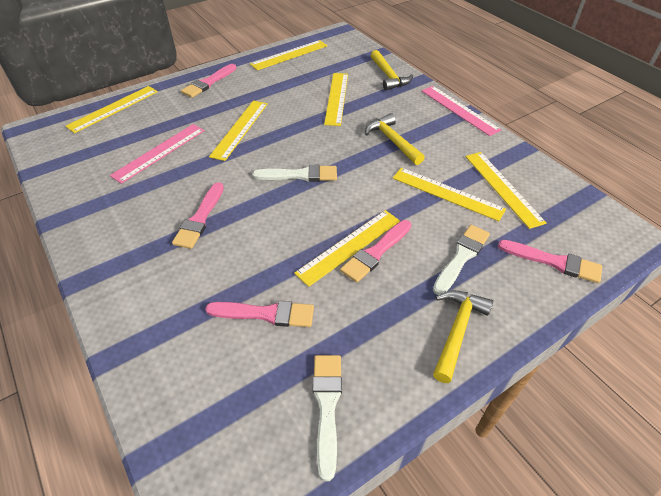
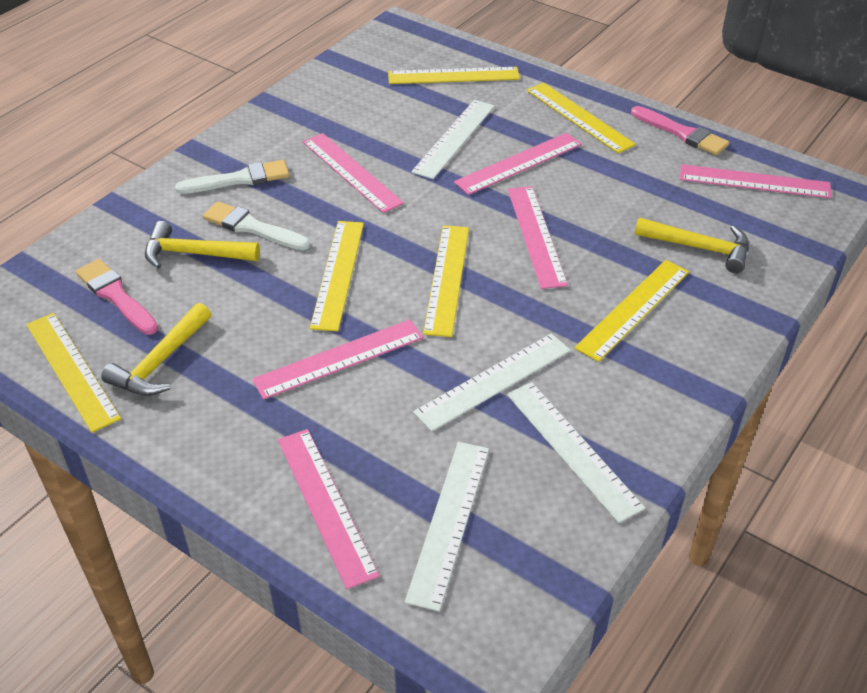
pink brush: 5 -> 2
pink ruler: 2 -> 6
white brush: 3 -> 2
white ruler: 0 -> 4
yellow ruler: 7 -> 6

